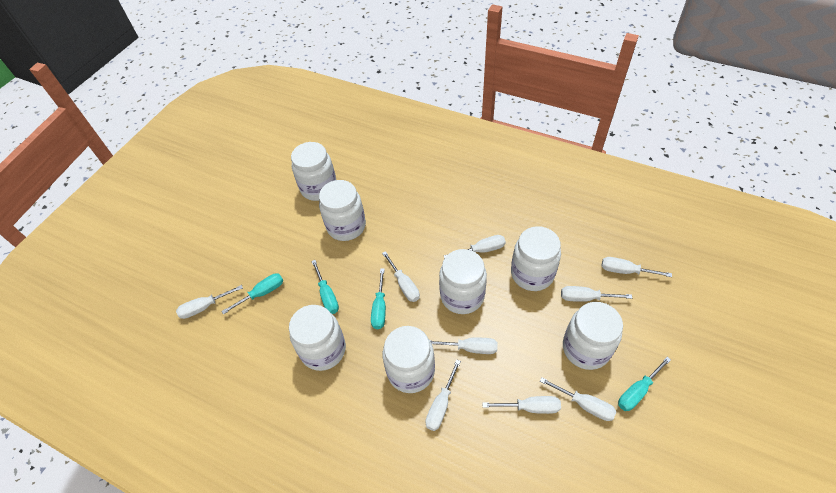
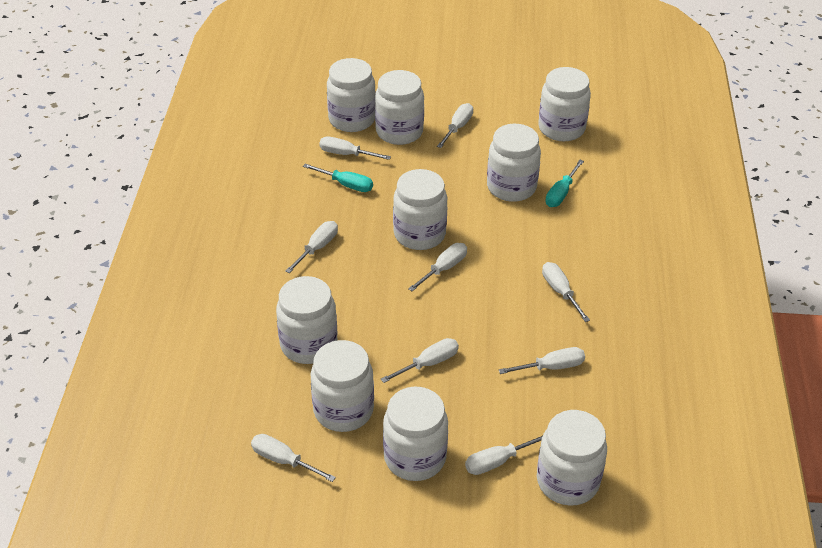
turquoise screwdriver: 4 -> 2
white jar: 7 -> 9

